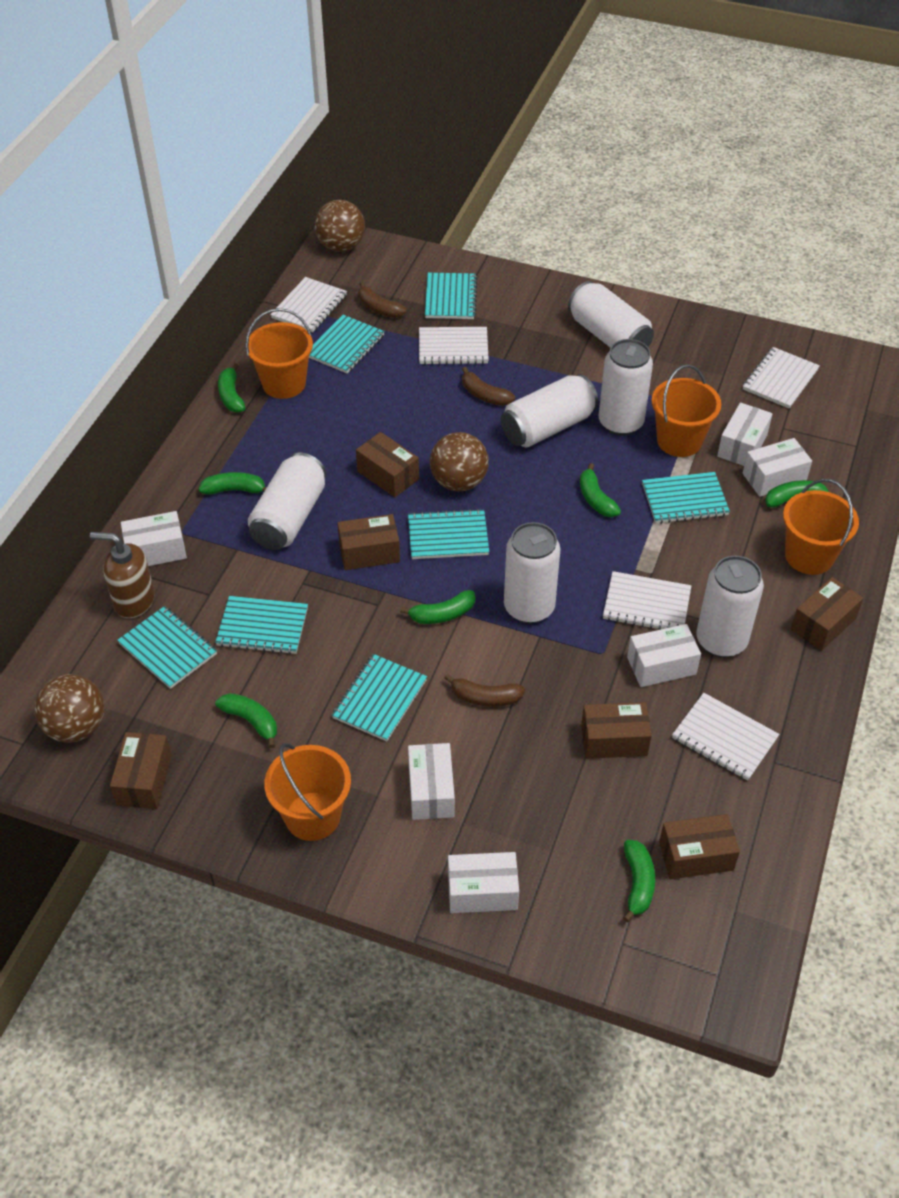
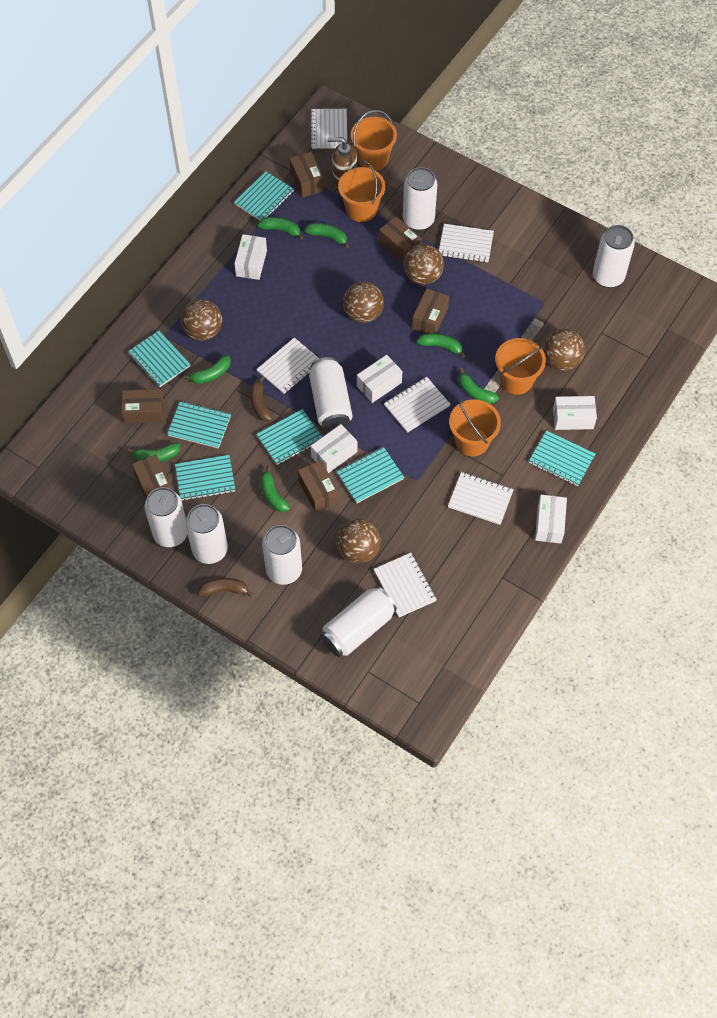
brown ball: 3 -> 5
brown banana: 3 -> 2
white box: 6 -> 5
white can: 6 -> 7
white notebook: 5 -> 6

